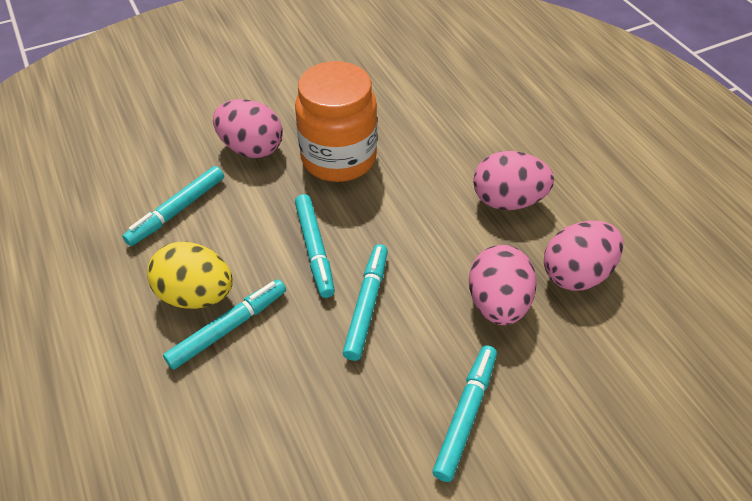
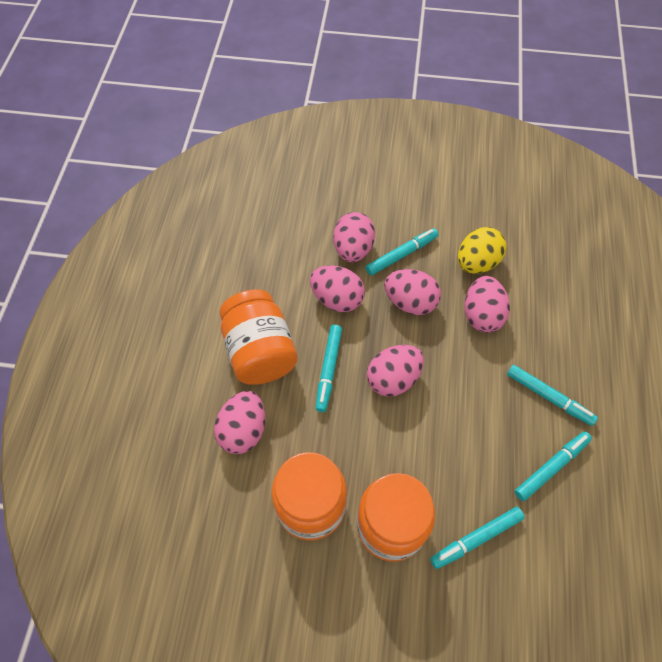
orange jar: 1 -> 3
pink egg: 4 -> 6

